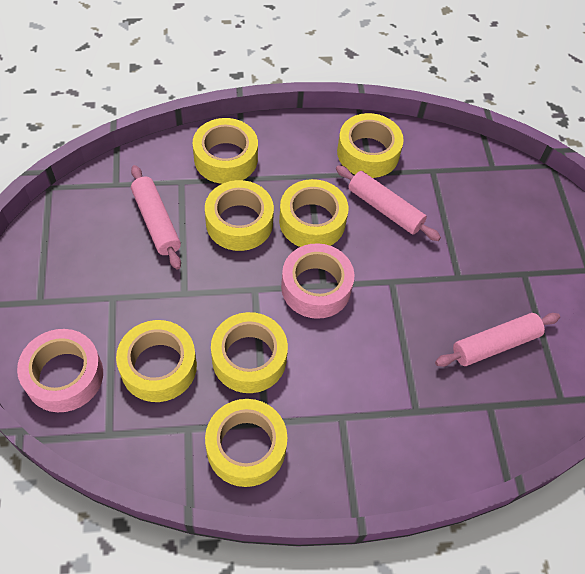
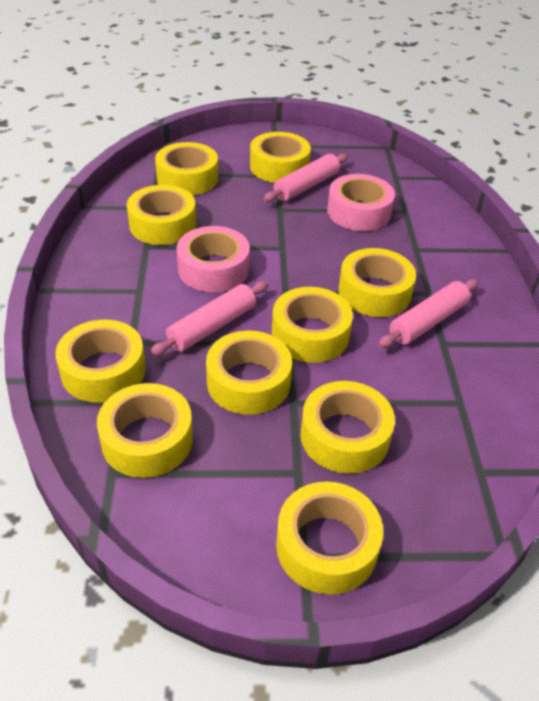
yellow tape: 7 -> 10

